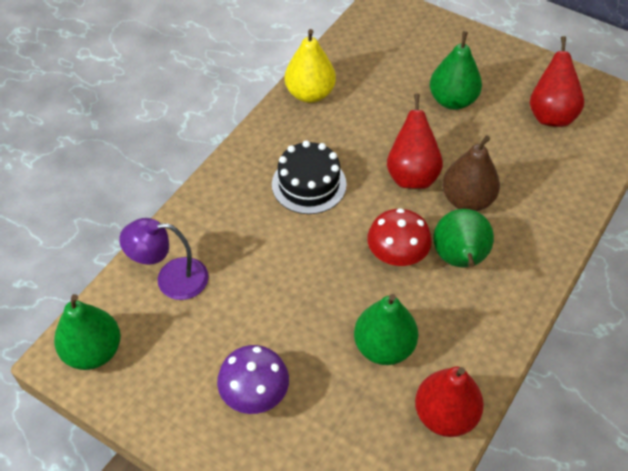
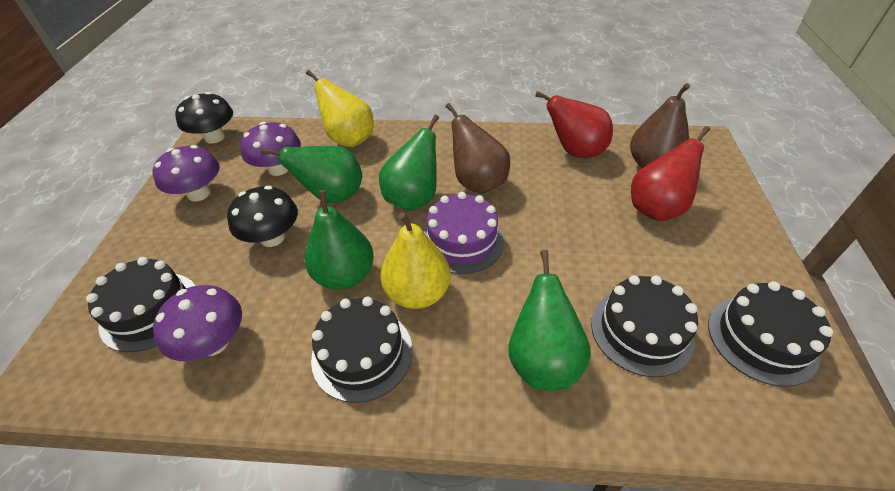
black cake: 1 -> 4
black mushroom: 0 -> 2
brown pear: 1 -> 2
purple cake: 0 -> 1
purple lamp: 1 -> 0
purple mushroom: 1 -> 3
red mushroom: 1 -> 0
red pear: 3 -> 2
yellow pear: 1 -> 2

